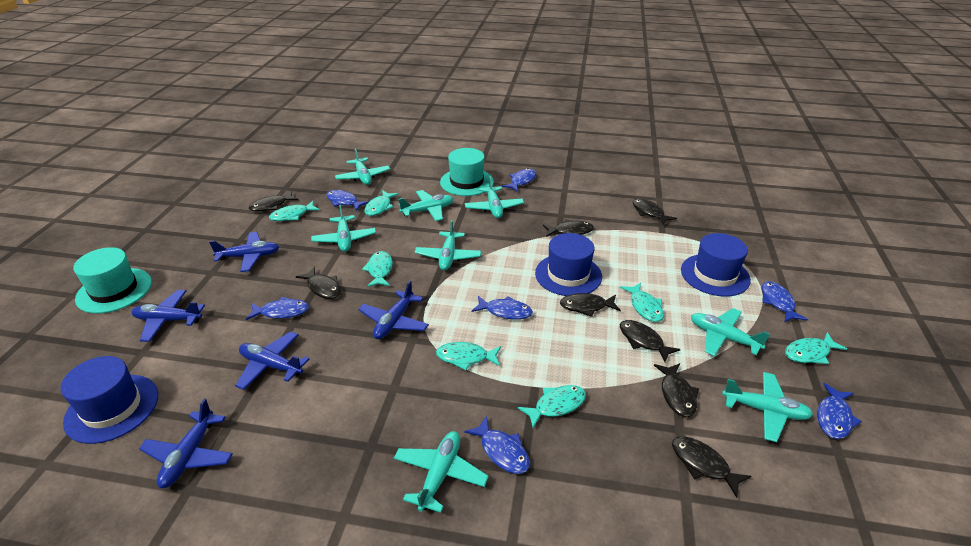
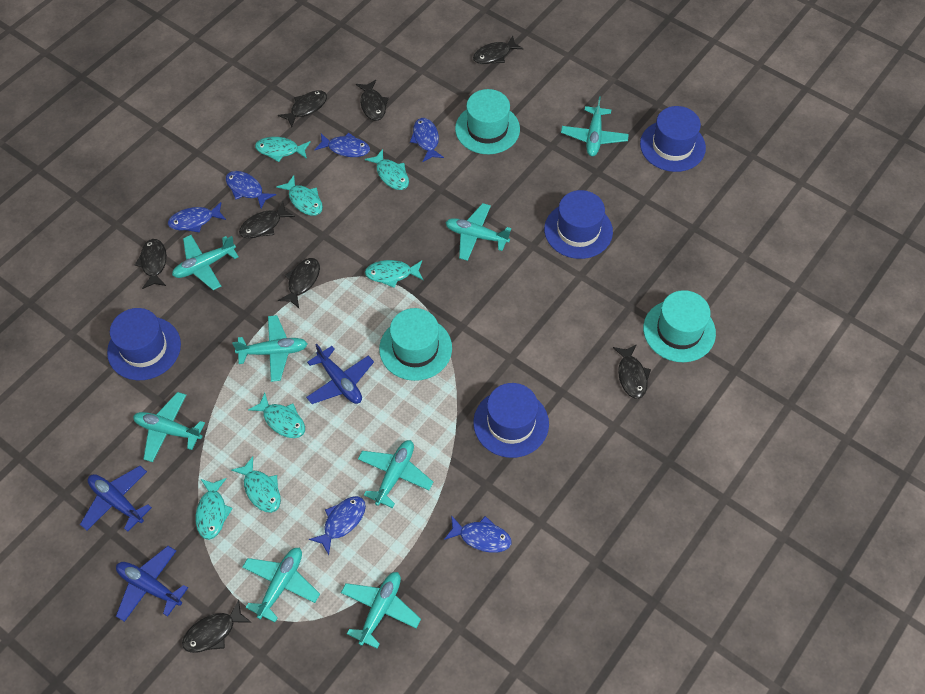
blue fish: 7 -> 6
blue hat: 3 -> 4
blue plane: 5 -> 3
turquoise hat: 2 -> 3

